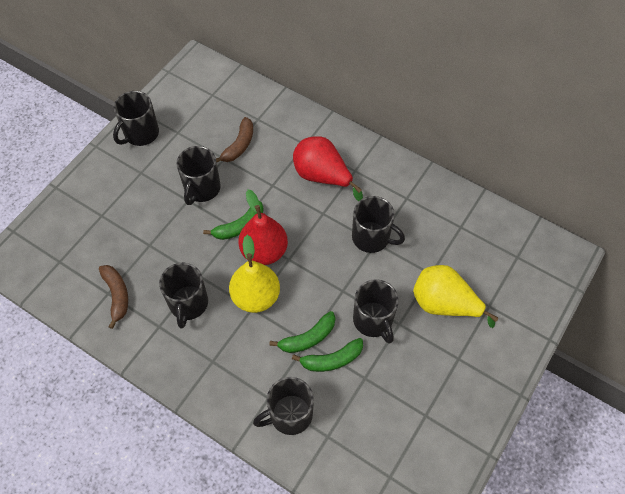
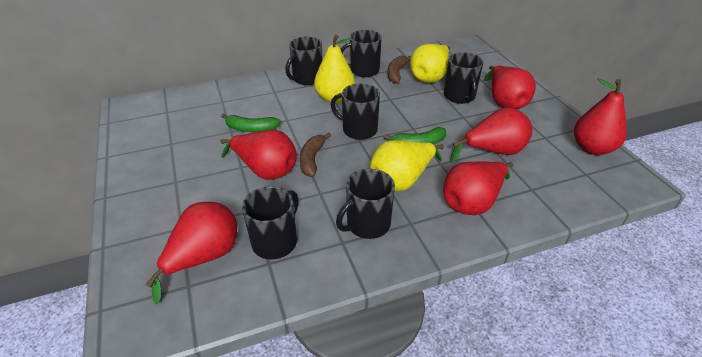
green banana: 3 -> 2
red pear: 2 -> 6
yellow pear: 2 -> 3

